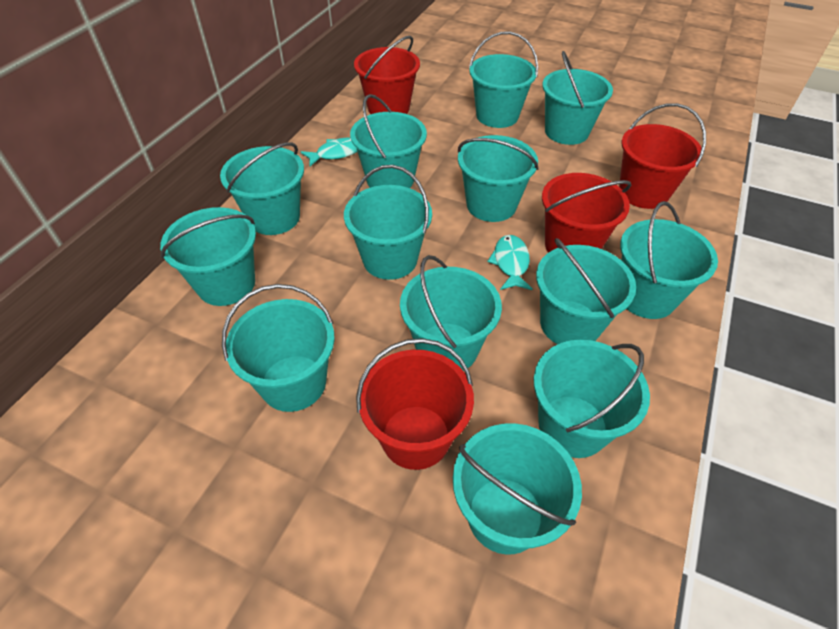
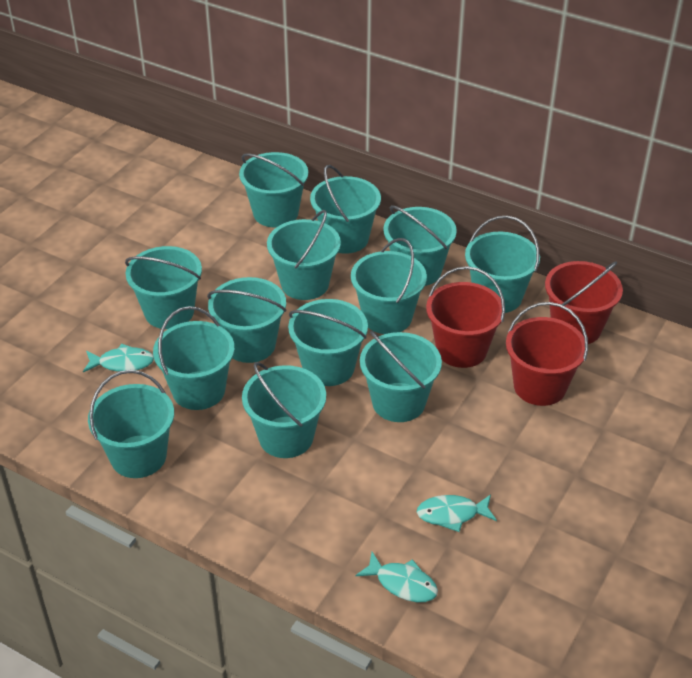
red bucket: 4 -> 3
turquoise fish: 2 -> 3

